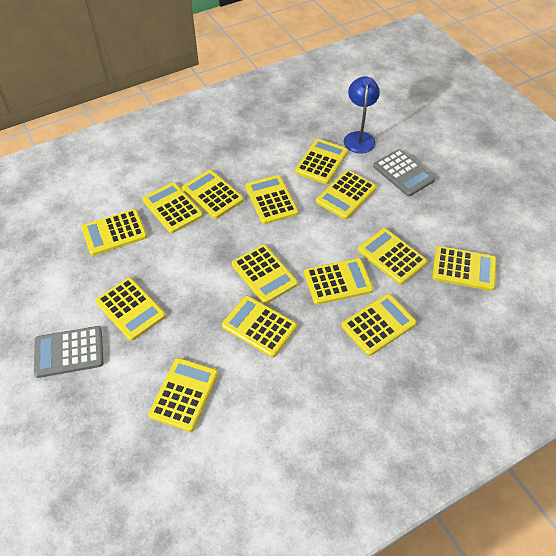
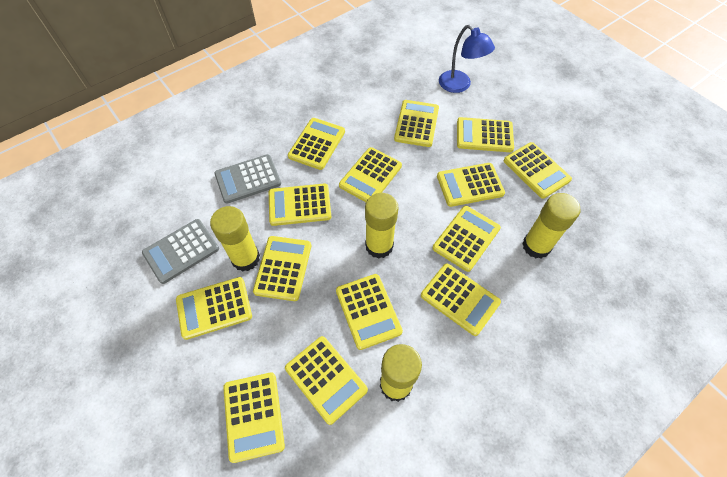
yellow glue stick: 0 -> 4

